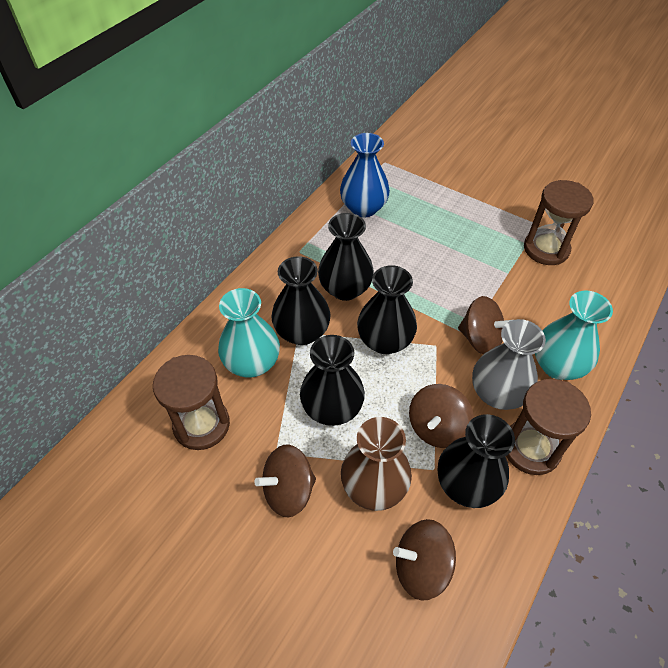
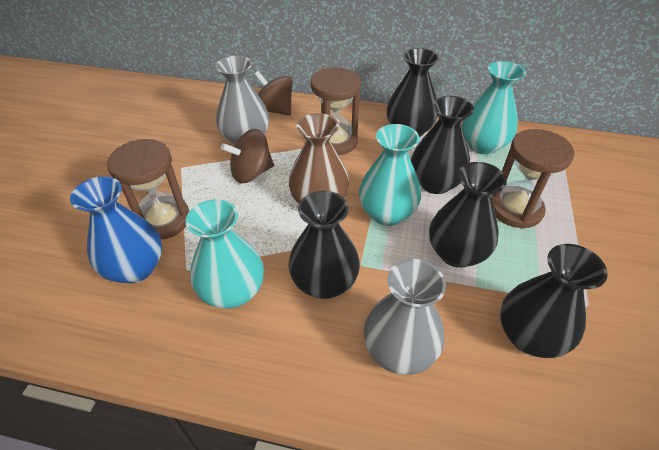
brown spinning top: 4 -> 2
grey vase: 1 -> 2
turquoise vase: 2 -> 3

